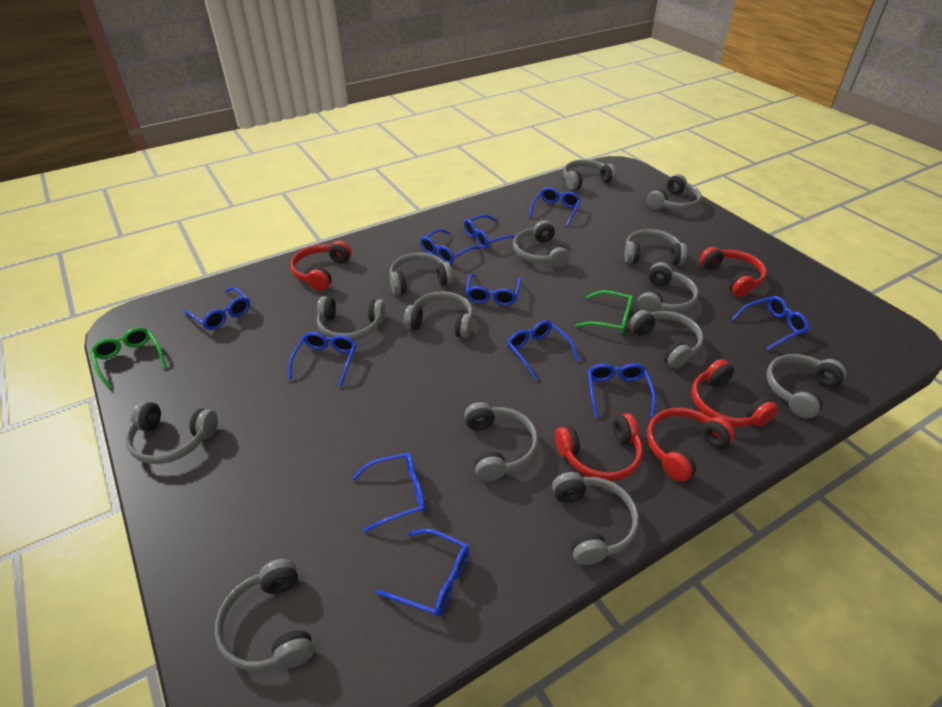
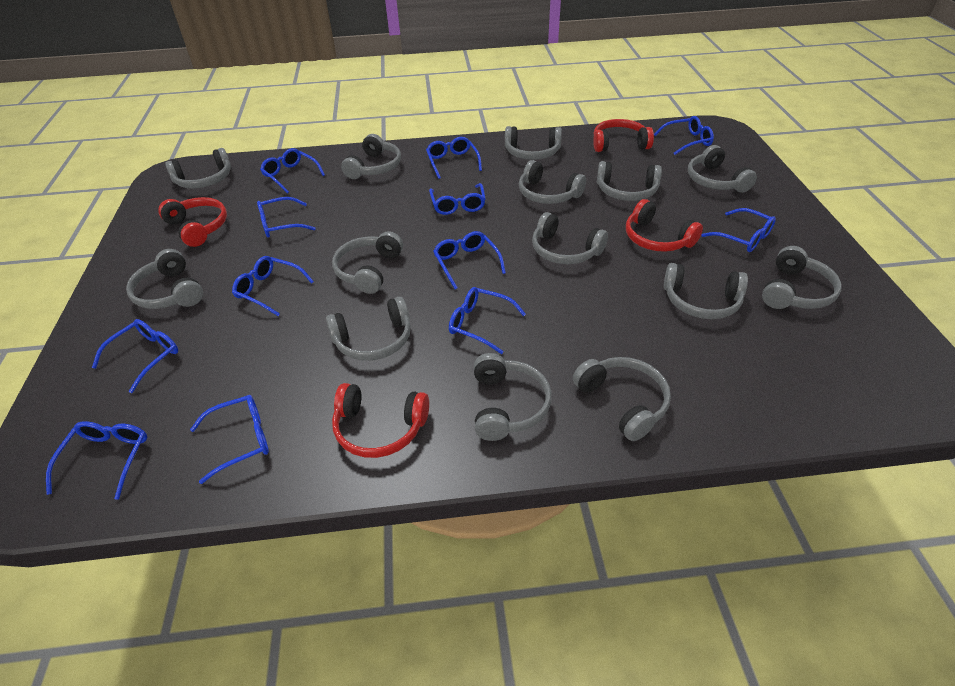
blue glasses: 11 -> 12
green glasses: 2 -> 0
red headphones: 5 -> 4

